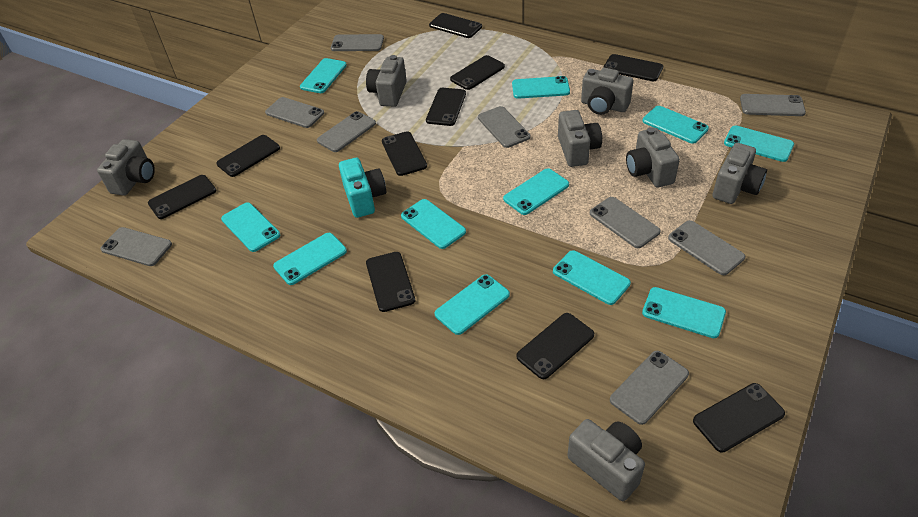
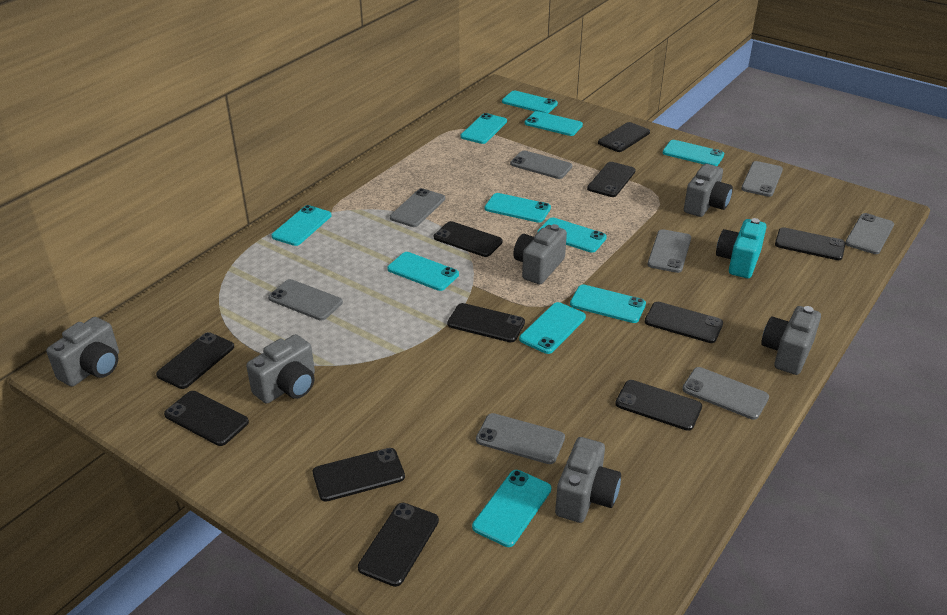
black phone: 10 -> 11
grey camera: 7 -> 6
grey phone: 9 -> 8

